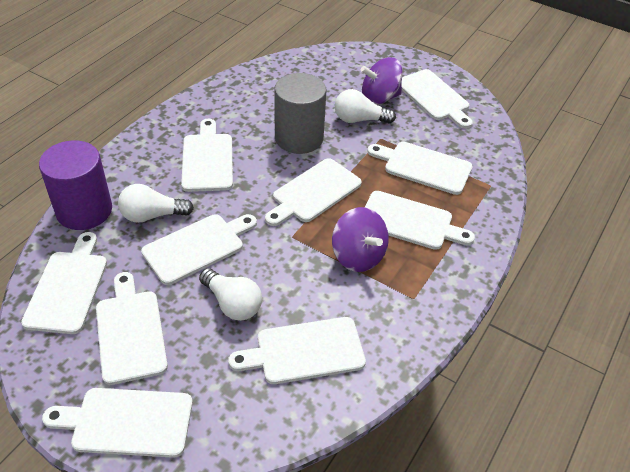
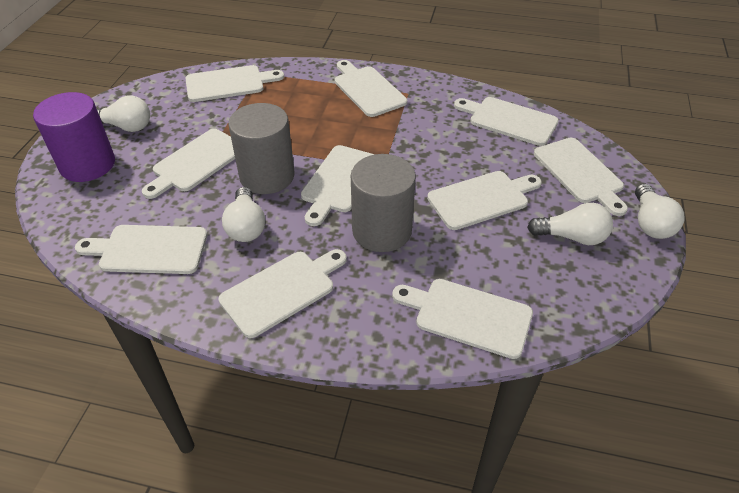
grey cylinder: 1 -> 2
purple spinning top: 2 -> 0
white light bulb: 3 -> 4

